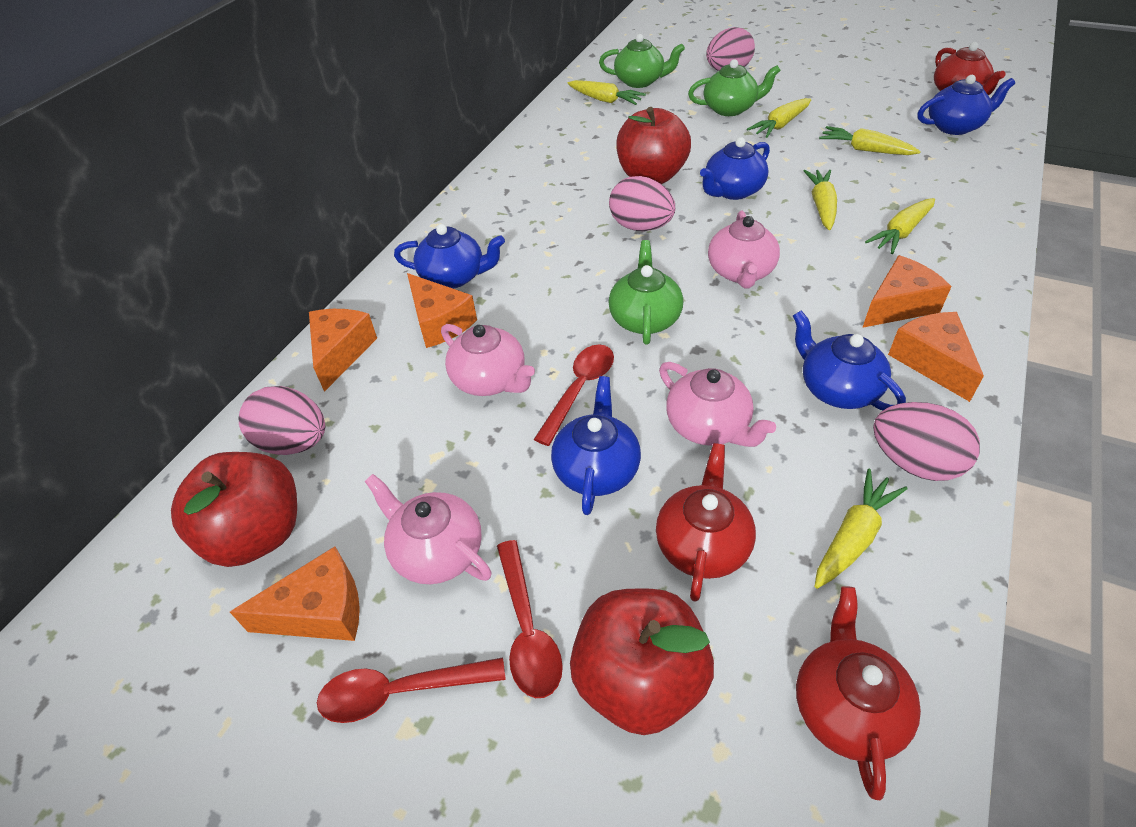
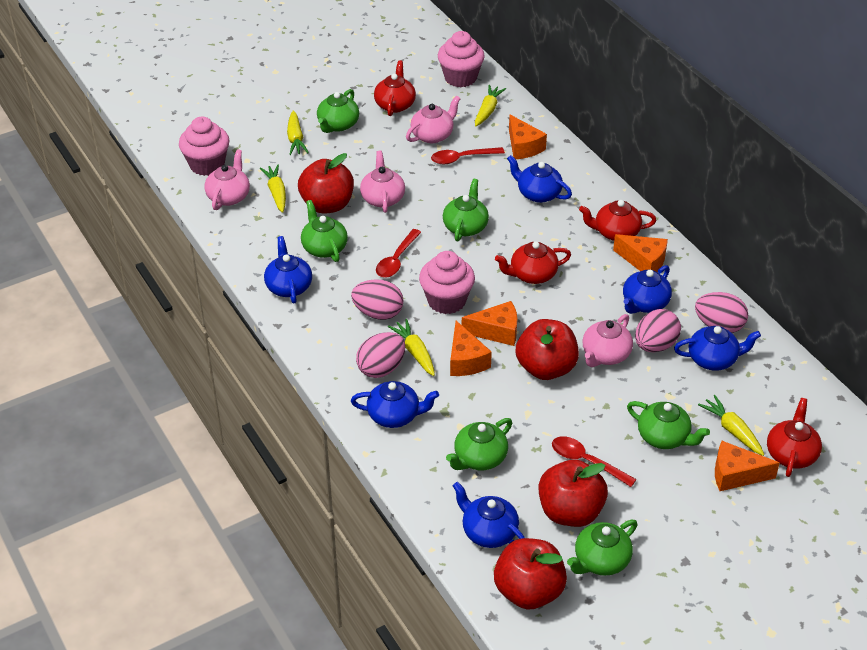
blue teapot: 5 -> 6
green teapot: 3 -> 6
pink cupcake: 0 -> 3
red apple: 3 -> 4
red teapot: 3 -> 4
yellow carrot: 6 -> 5

